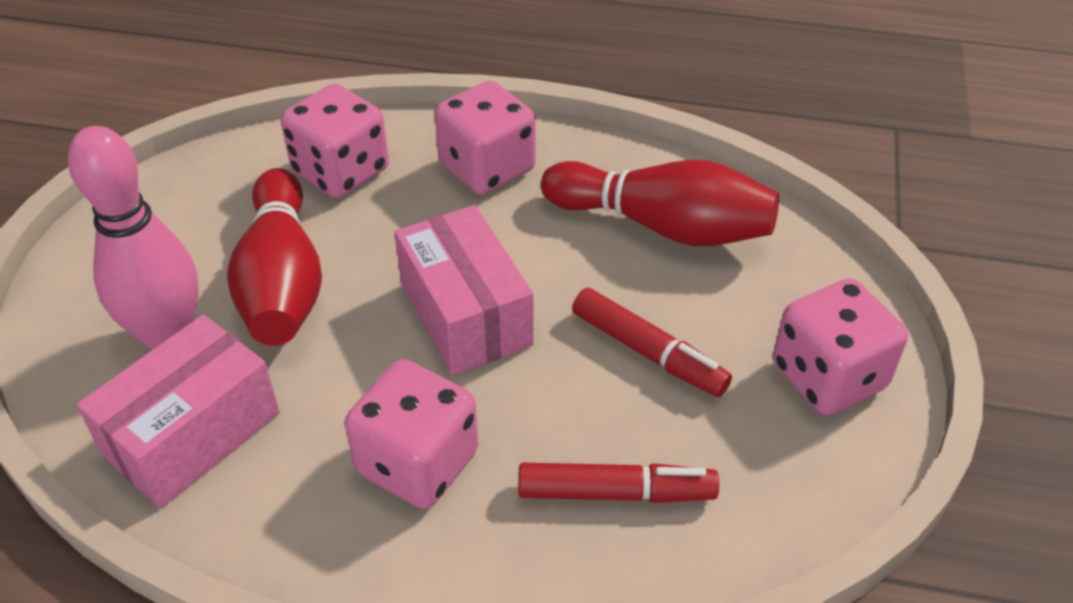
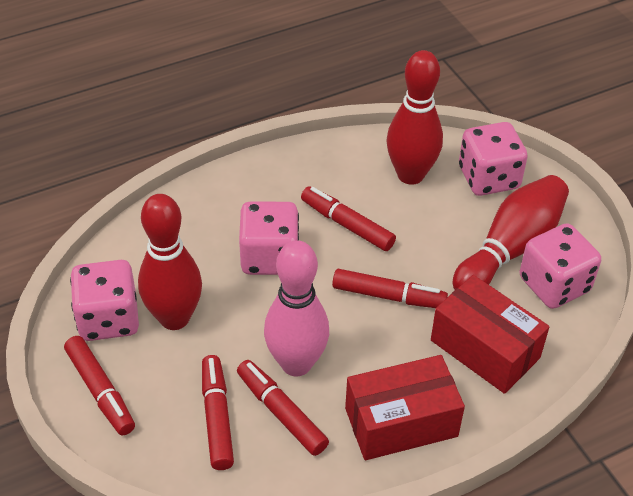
pink box: 2 -> 0
red bowling pin: 2 -> 3
red box: 0 -> 2
red marker: 2 -> 5

